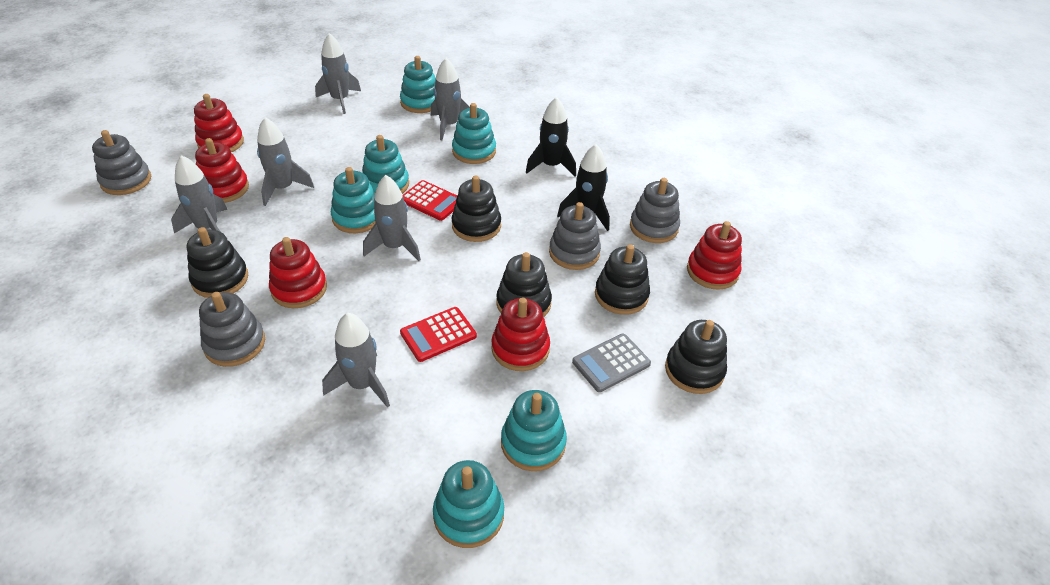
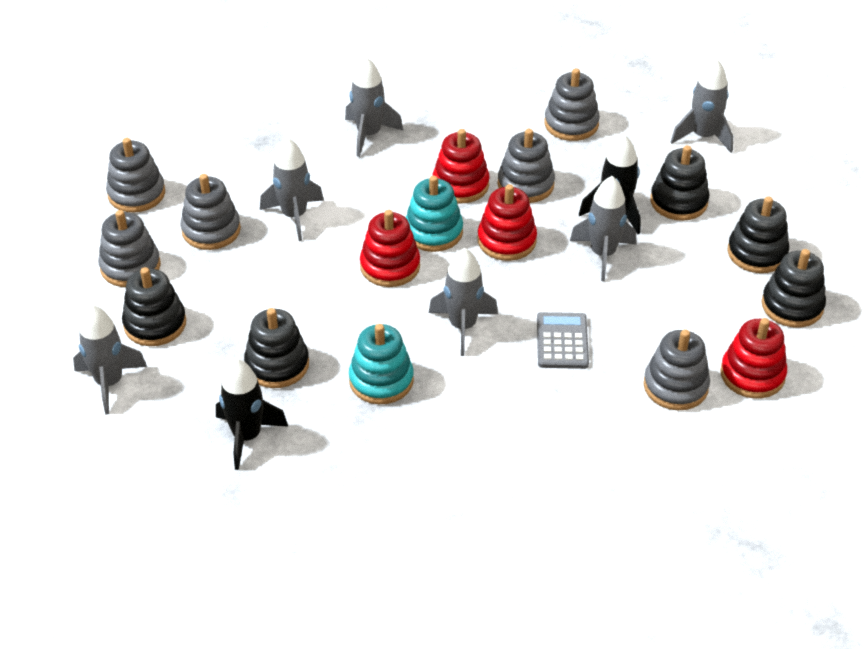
grey stacking toy: 4 -> 6
red calculator: 2 -> 0
red stacking toy: 5 -> 4
turquoise stacking toy: 6 -> 2

